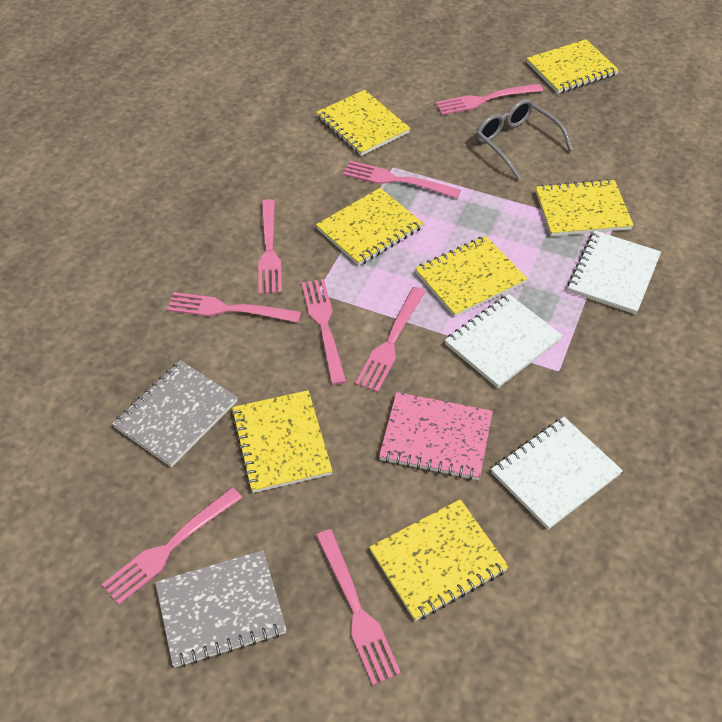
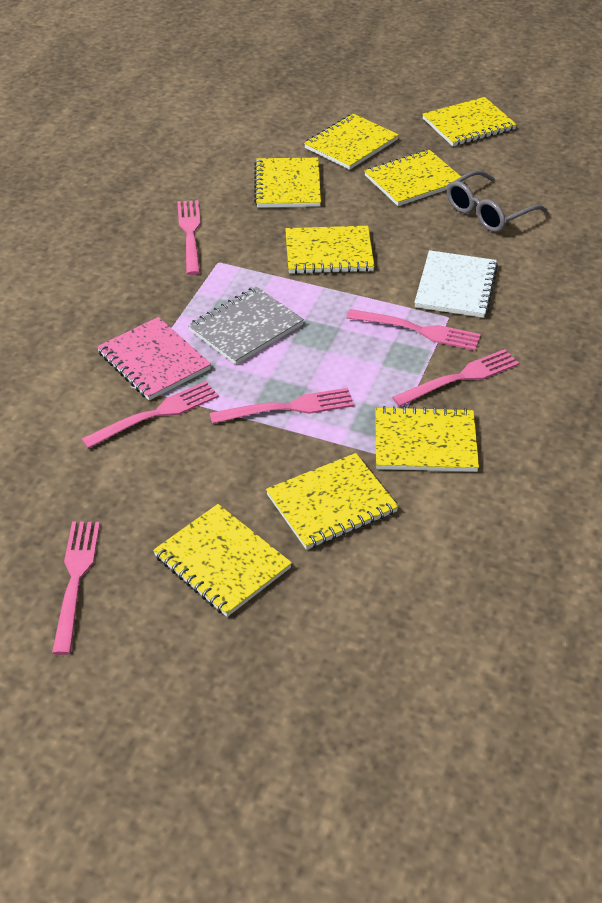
grey notebook: 2 -> 1
pink fork: 8 -> 6
white notebook: 3 -> 1
yellow notebook: 7 -> 8

